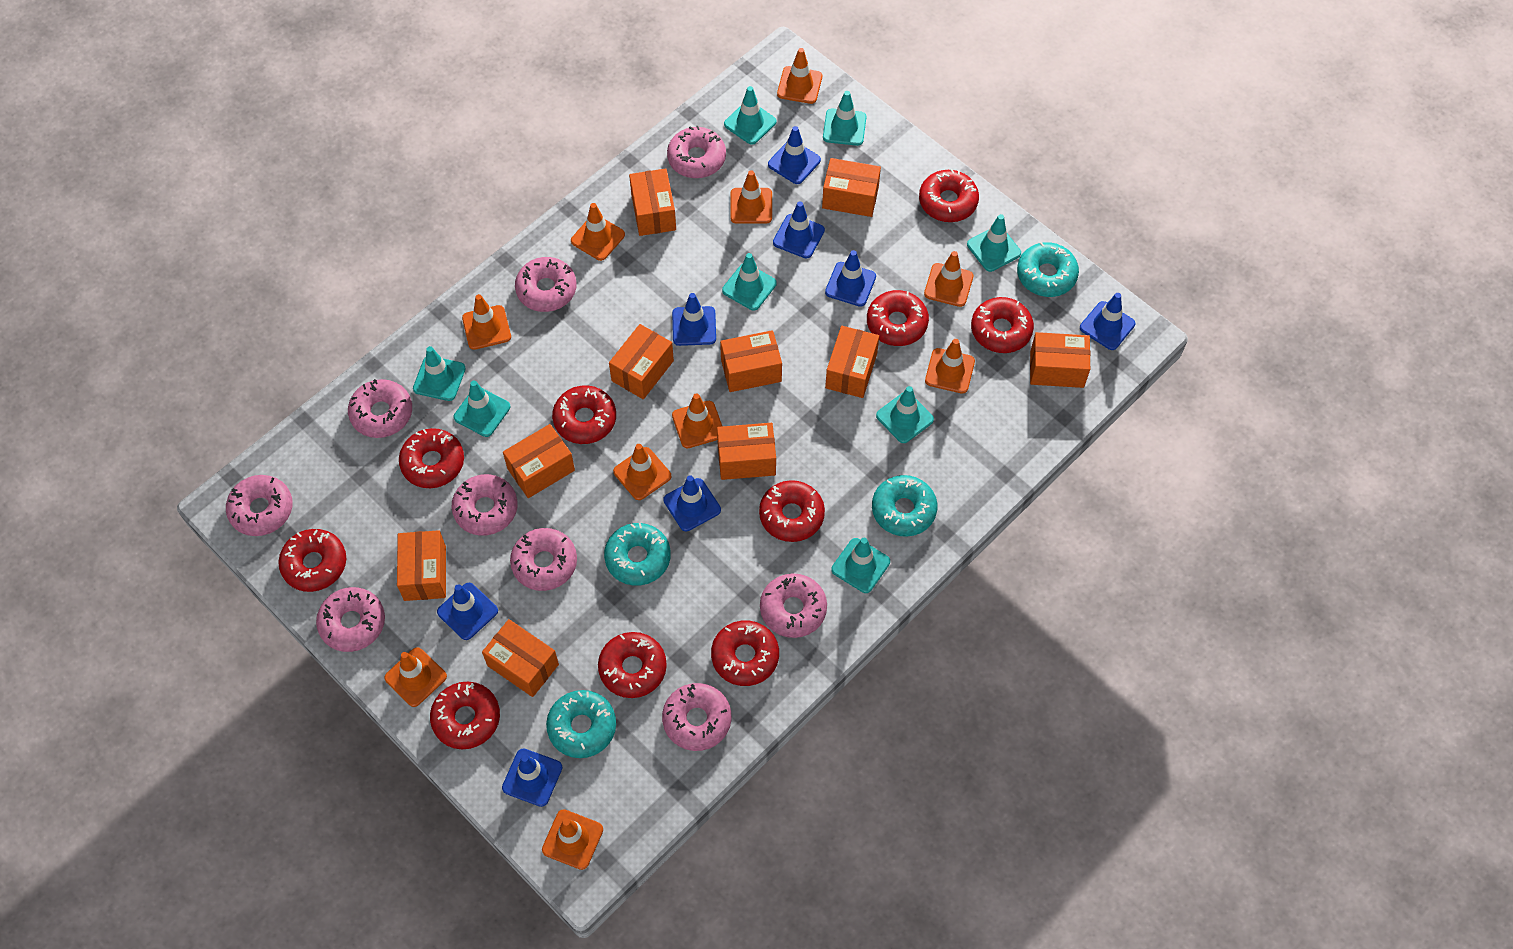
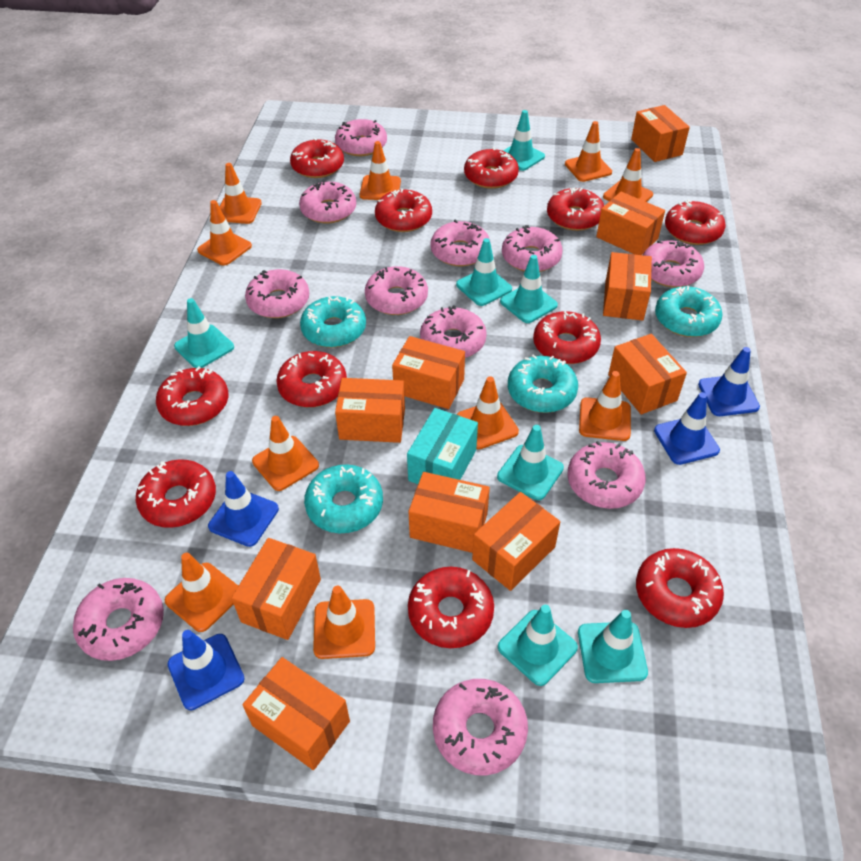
blue traffic cone: 8 -> 4
pink donut: 9 -> 11
red donut: 10 -> 11
turquoise box: 0 -> 1
turquoise traffic cone: 8 -> 7

